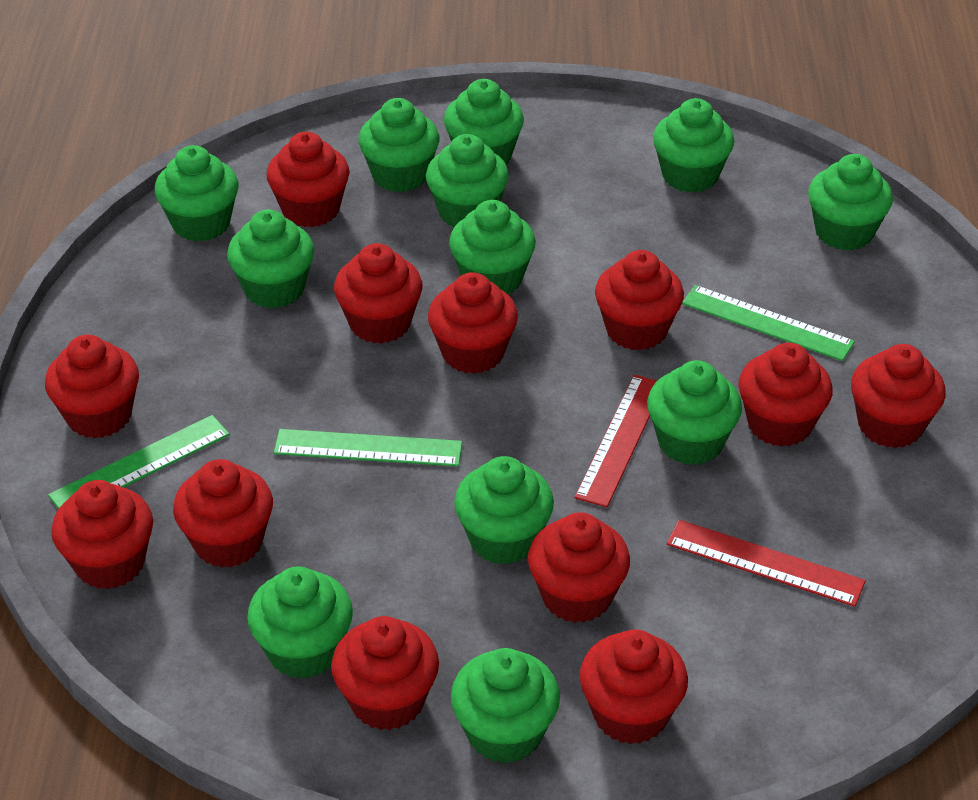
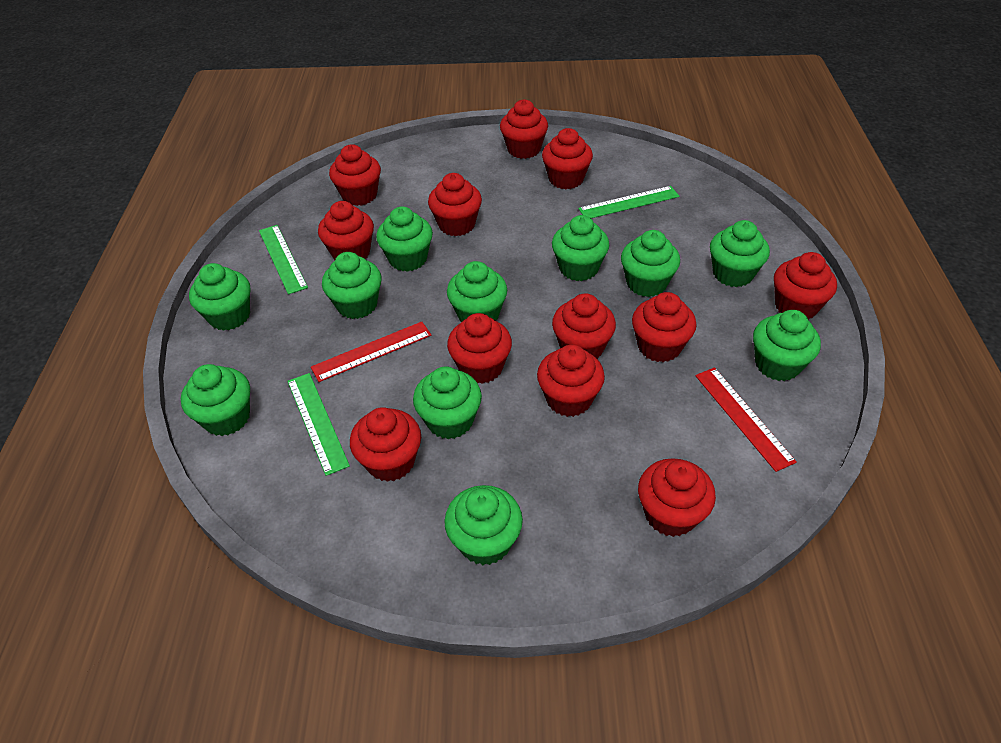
green cupcake: 12 -> 11

